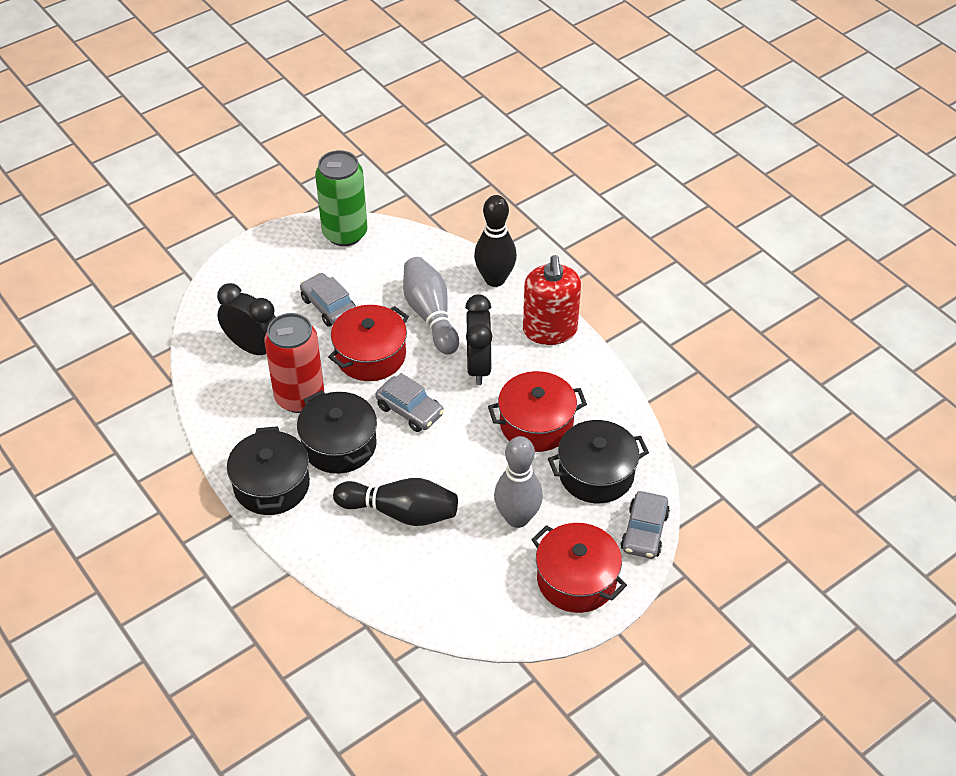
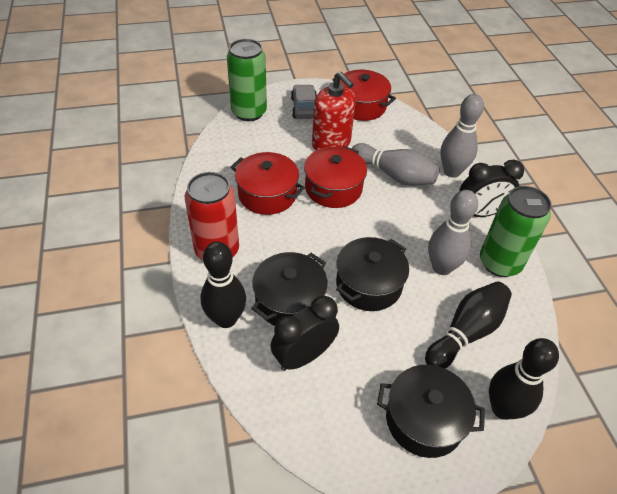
black bowling pin: 2 -> 3
green can: 1 -> 2
grey bowling pin: 2 -> 3
grey car: 3 -> 1

